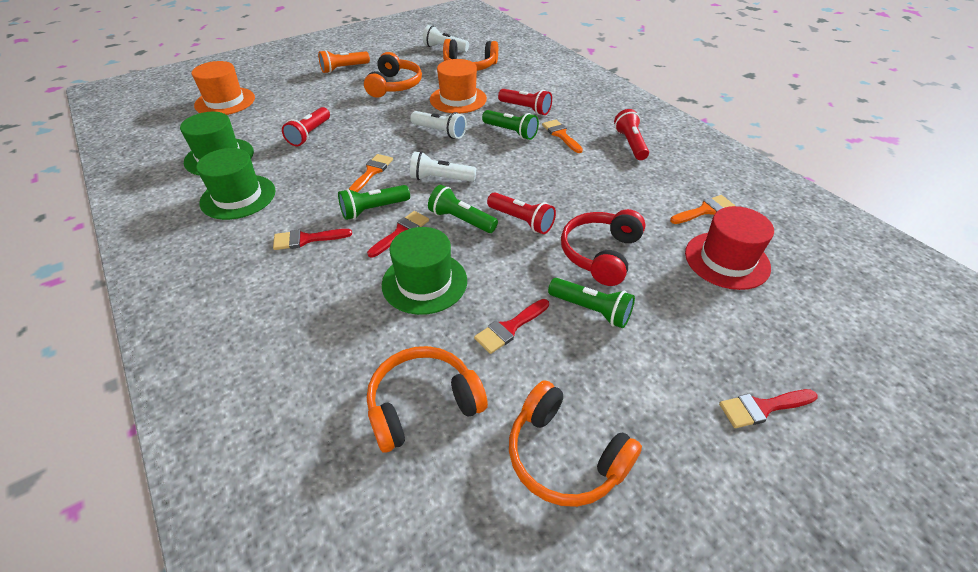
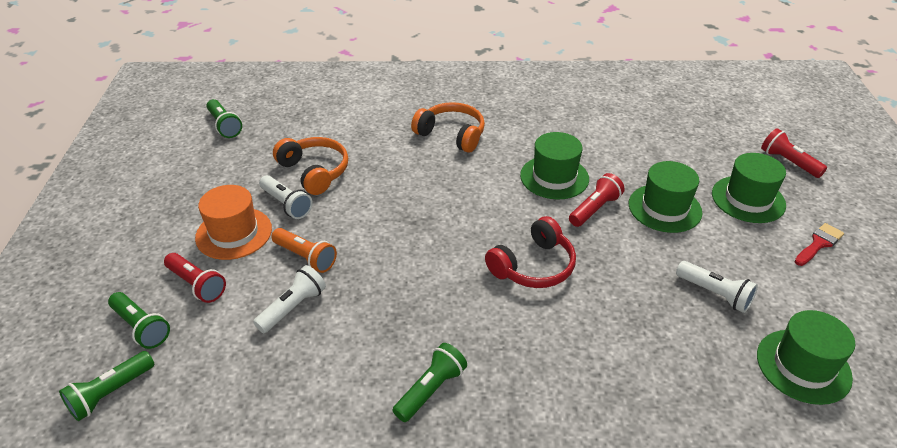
green hat: 3 -> 4
orange brush: 3 -> 0
orange hat: 2 -> 1
orange headphones: 4 -> 2
red brush: 4 -> 1
red flashlight: 4 -> 3
red hat: 1 -> 0

